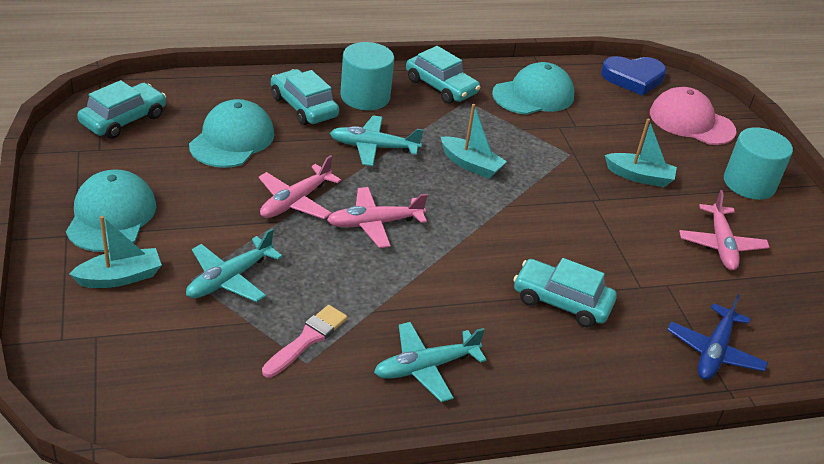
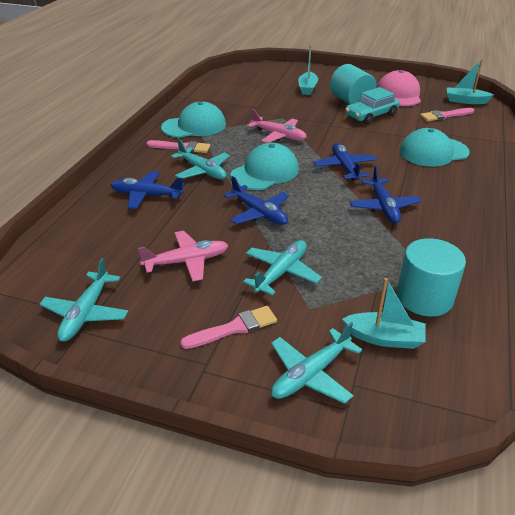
blue heart: 1 -> 0
blue plane: 1 -> 4
pink brush: 1 -> 3
pink plane: 3 -> 2
turquoise car: 4 -> 1
turquoise plane: 3 -> 4

